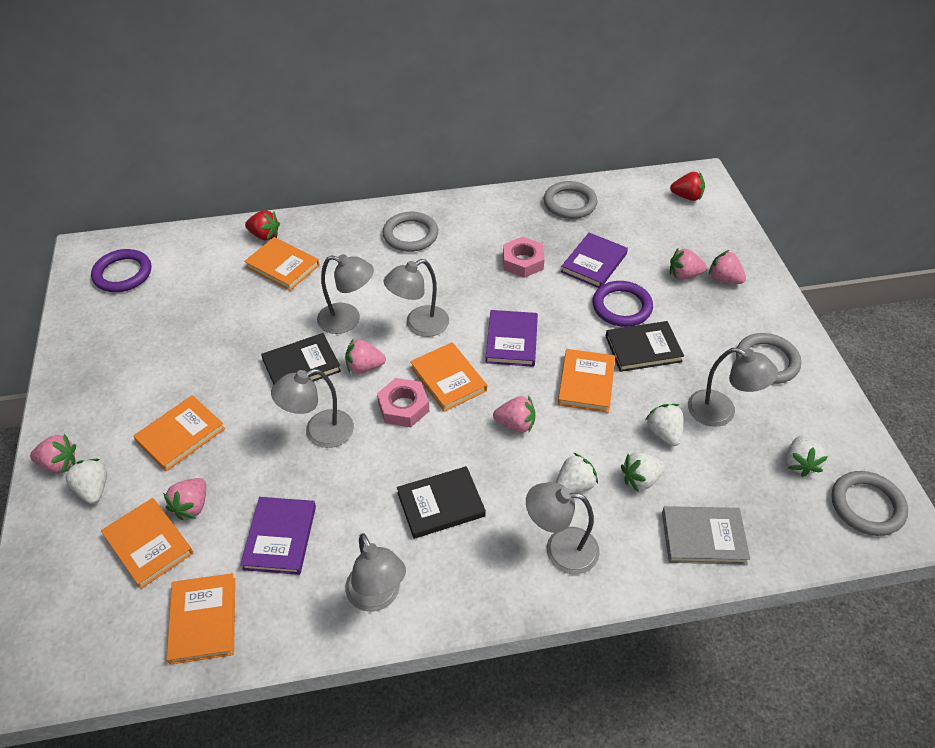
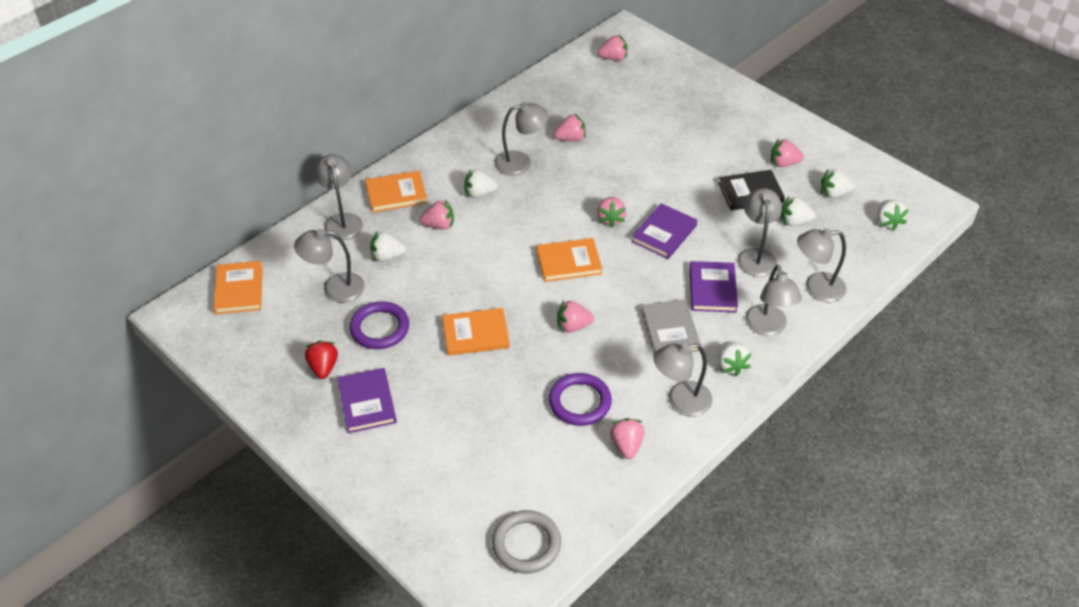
black book: 3 -> 1
grey lamp: 6 -> 7
grey ring: 4 -> 1
orange book: 6 -> 4
pink nut: 2 -> 0
pink strawberry: 6 -> 7
red strawberry: 2 -> 1
white strawberry: 5 -> 6

